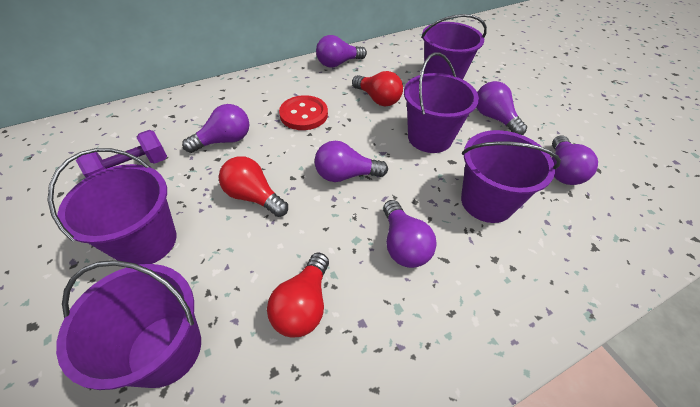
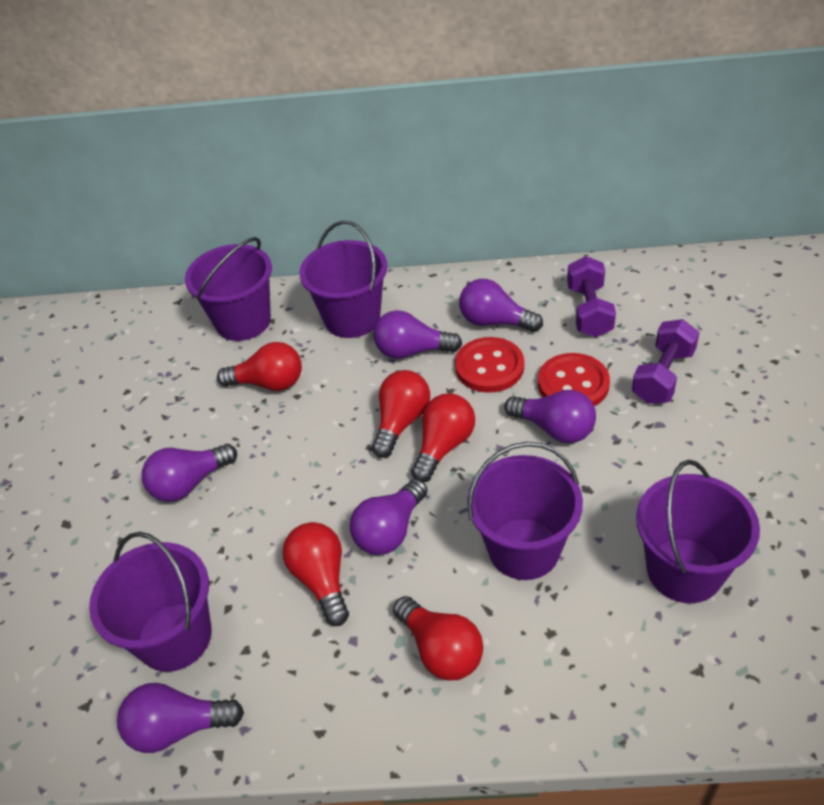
purple dumbbell: 1 -> 2
red button: 1 -> 2
red light bulb: 3 -> 5

